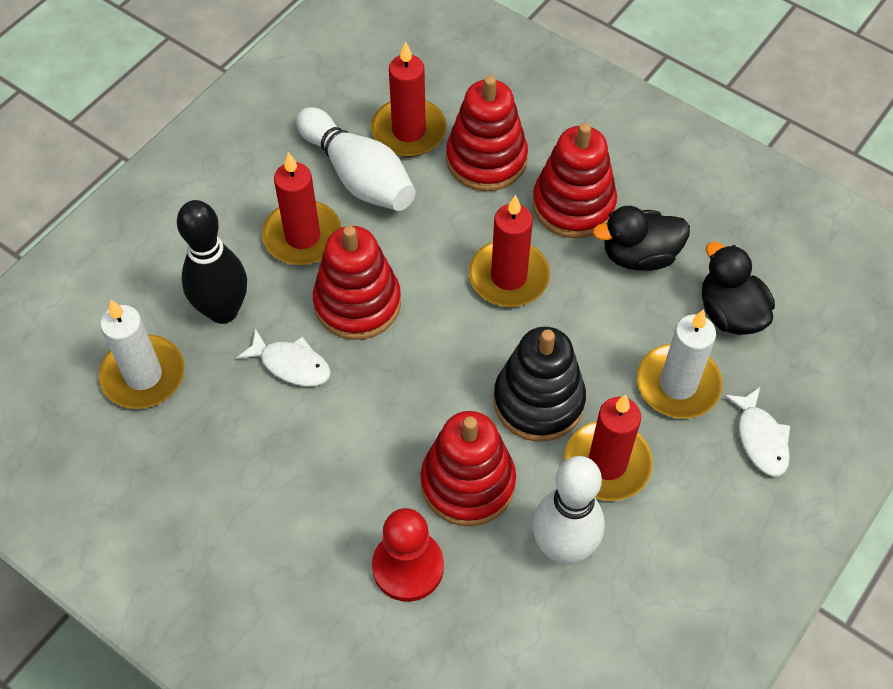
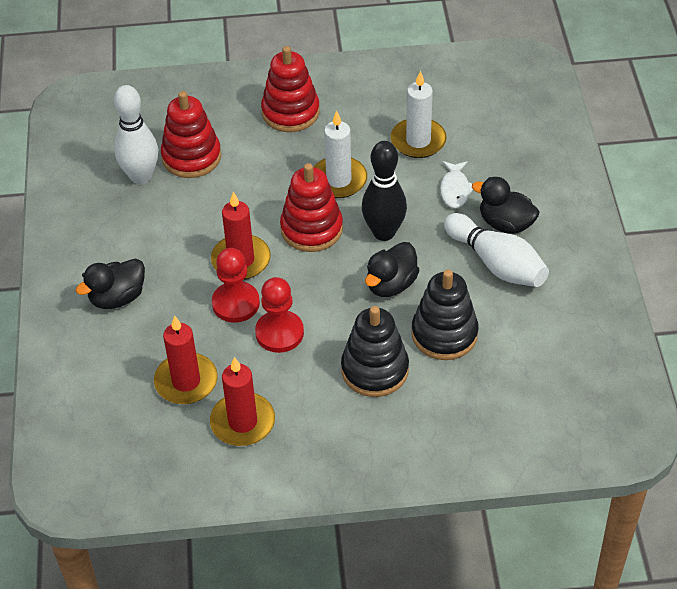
black duck: 2 -> 3
black stacking toy: 1 -> 2
red candle: 4 -> 3
red pawn: 1 -> 2
red stacking toy: 4 -> 3
white fish: 2 -> 1

